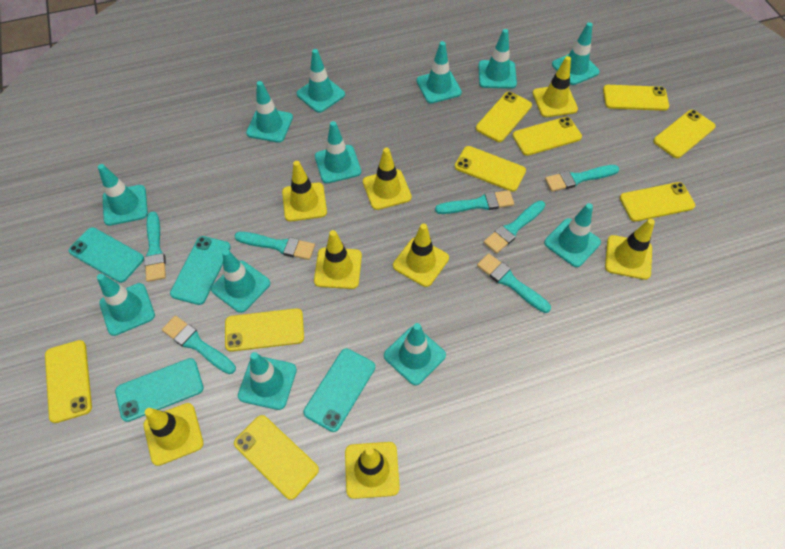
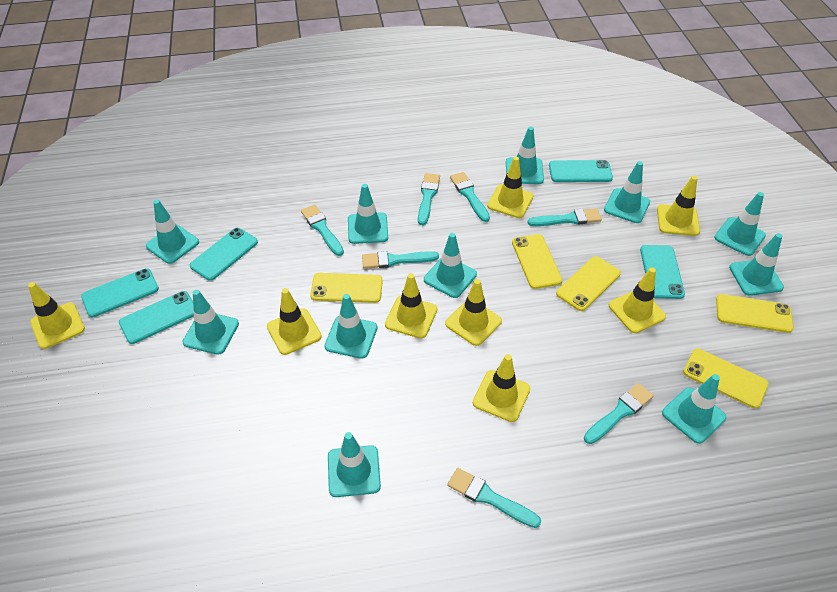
turquoise phone: 4 -> 5
turquoise traffic cone: 12 -> 11
yellow phone: 9 -> 5

